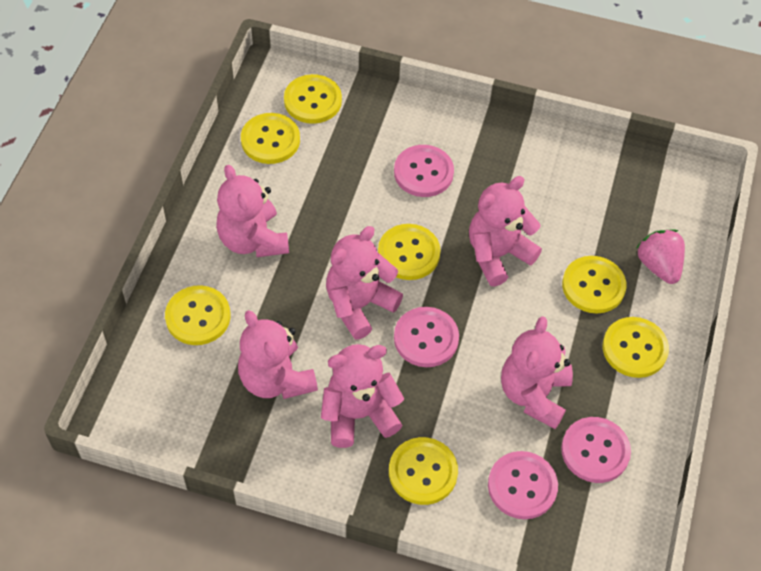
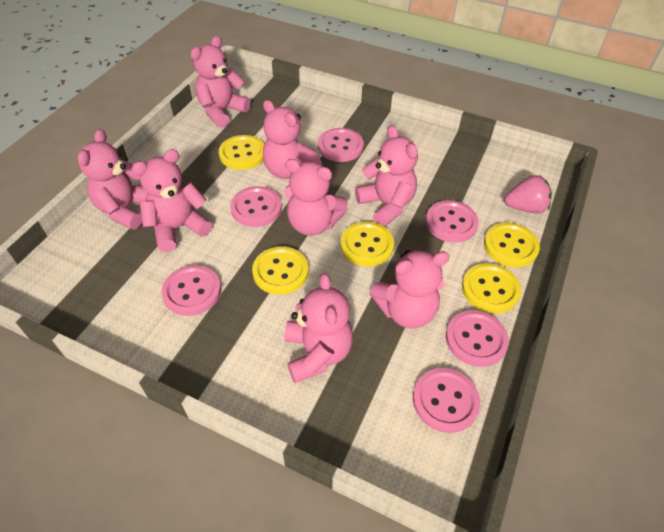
pink button: 4 -> 6
pink teddy bear: 6 -> 8
yellow button: 7 -> 5

